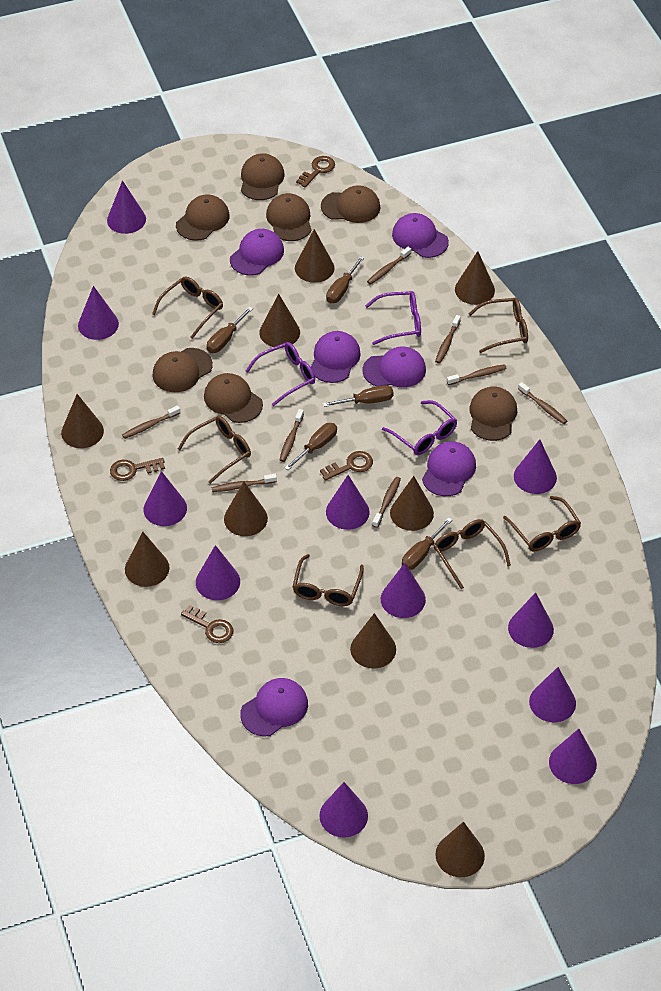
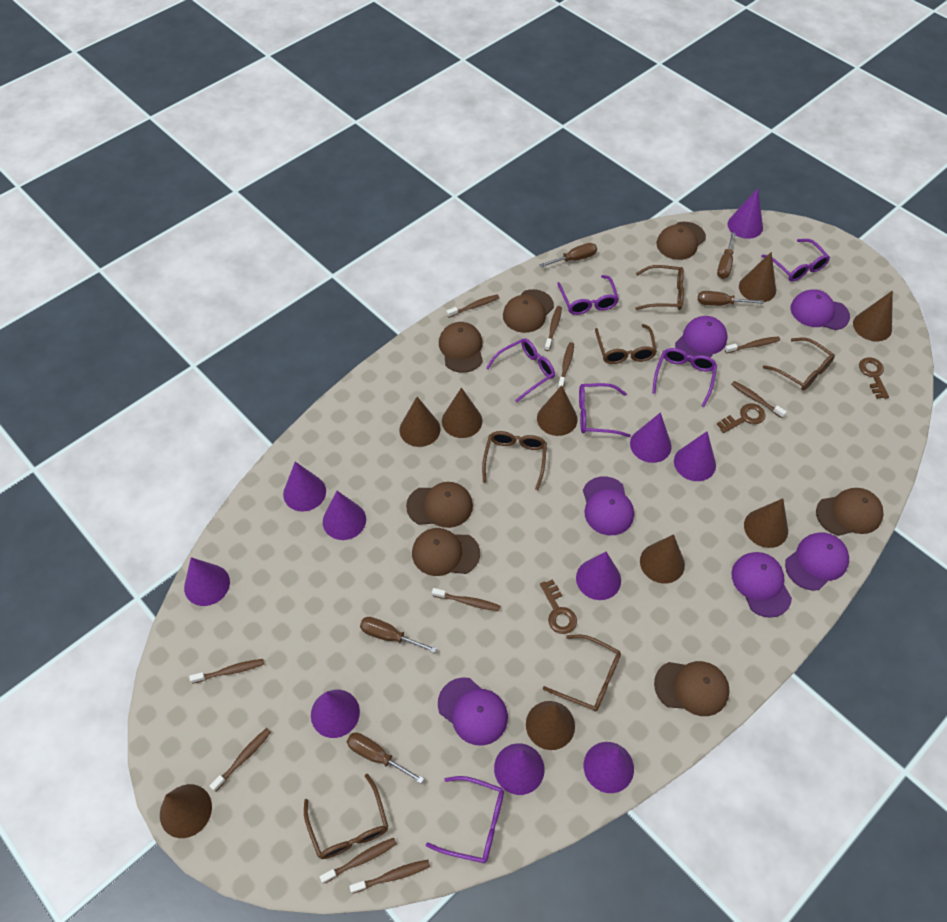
brown key: 4 -> 3
brown toothbrush: 8 -> 10
purple cone: 11 -> 10
purple glasses: 3 -> 6

